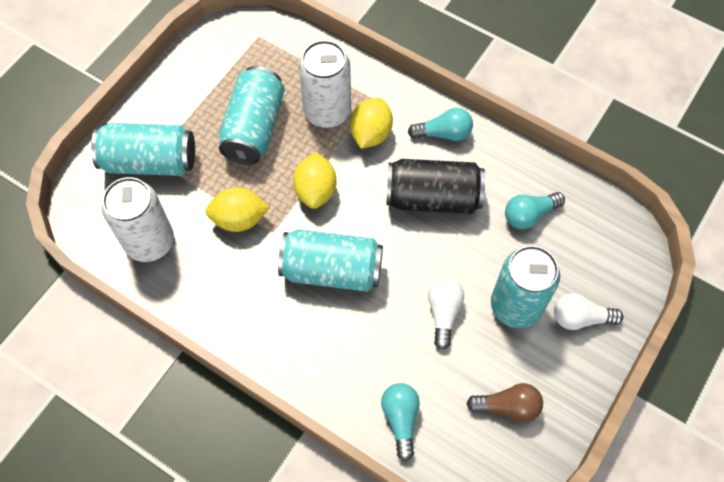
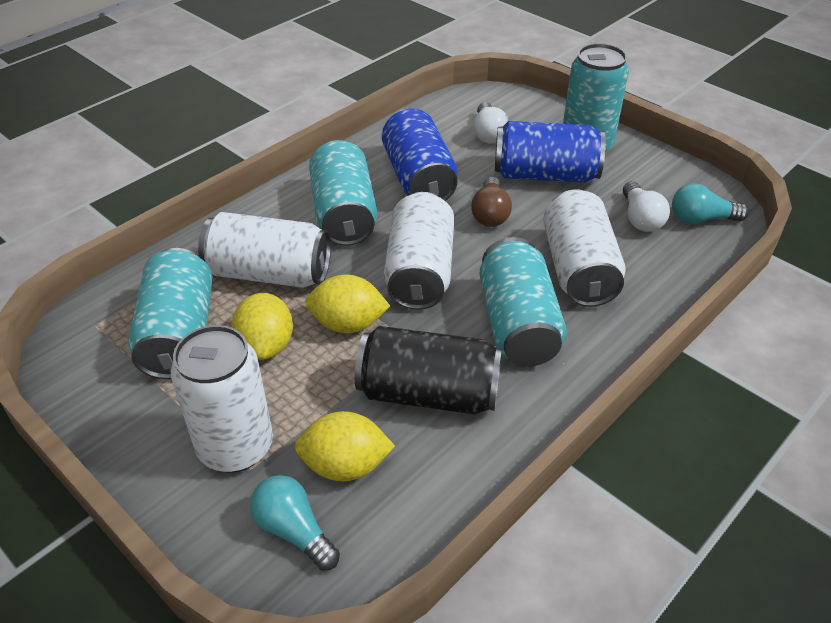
blue can: 0 -> 2
turquoise light bulb: 3 -> 2
white can: 2 -> 4

